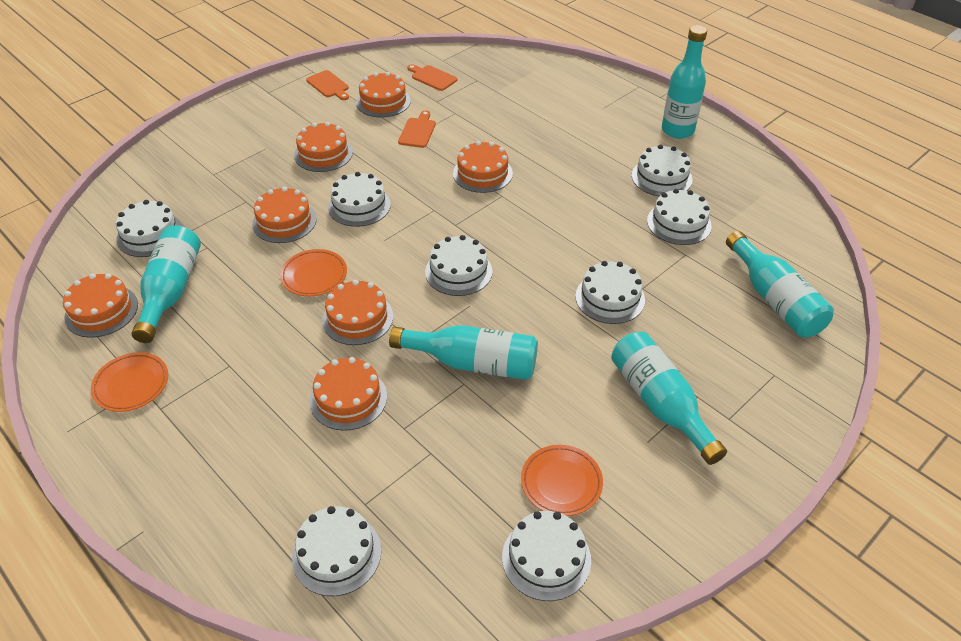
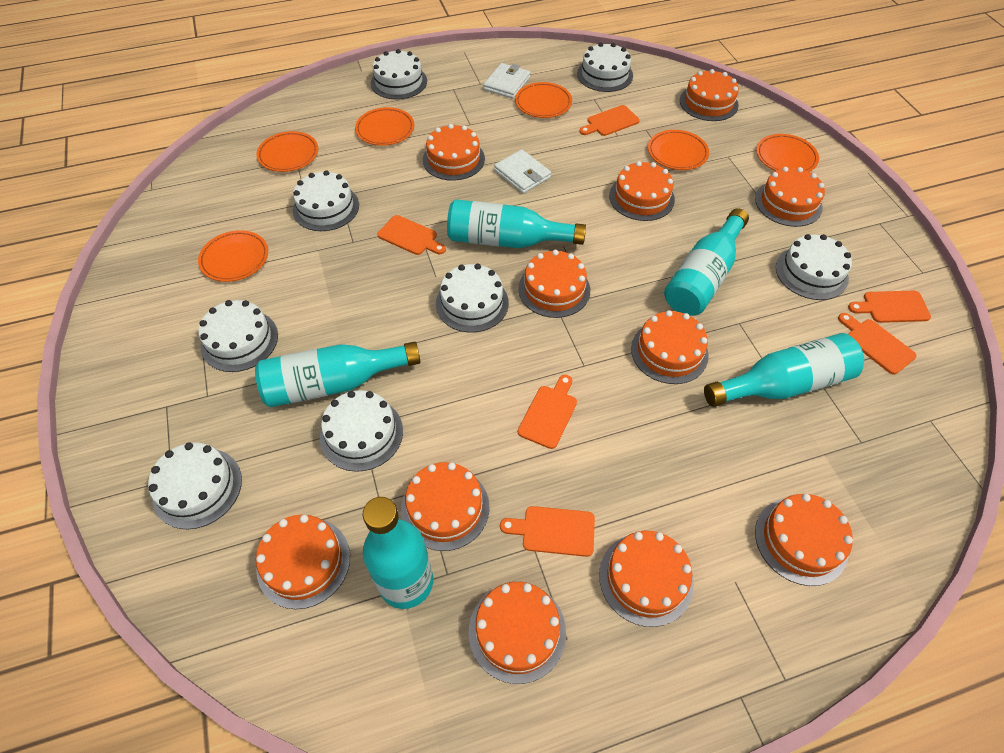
orange cake: 7 -> 11
orange cutting board: 3 -> 6
orange plate: 3 -> 6
white wallet: 0 -> 2

